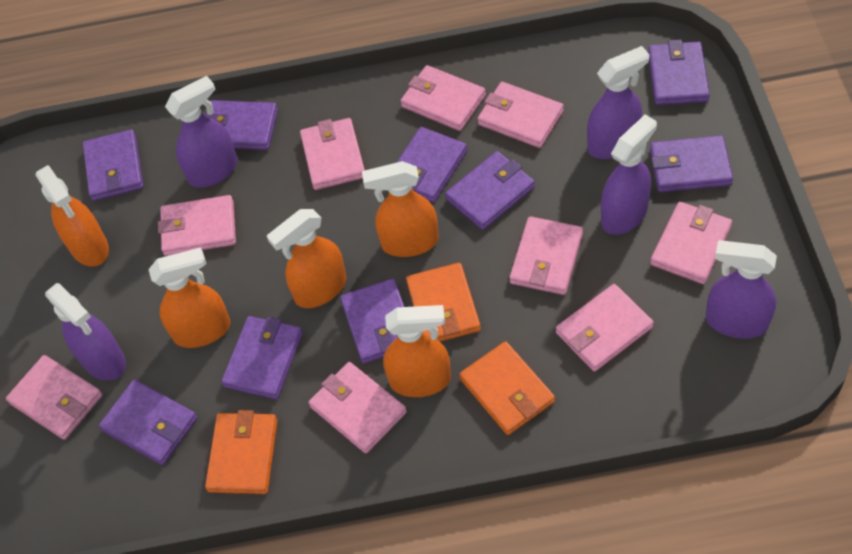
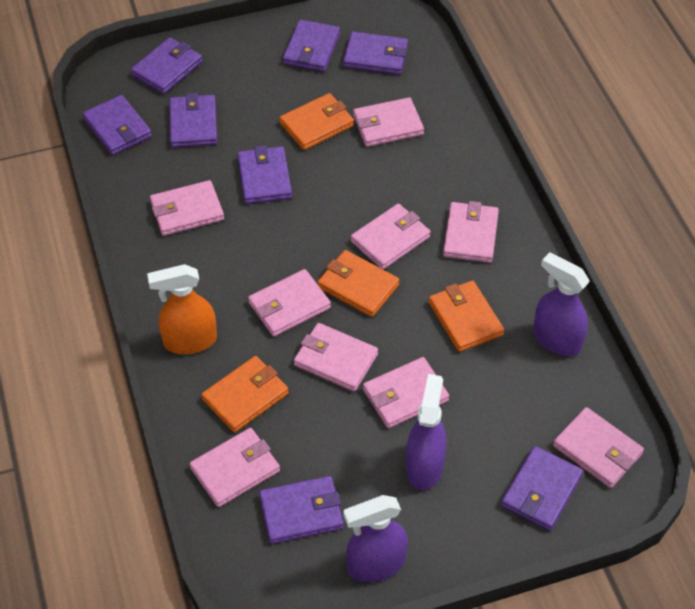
orange spray bottle: 5 -> 1
orange wallet: 3 -> 4
purple spray bottle: 5 -> 3
purple wallet: 9 -> 8

